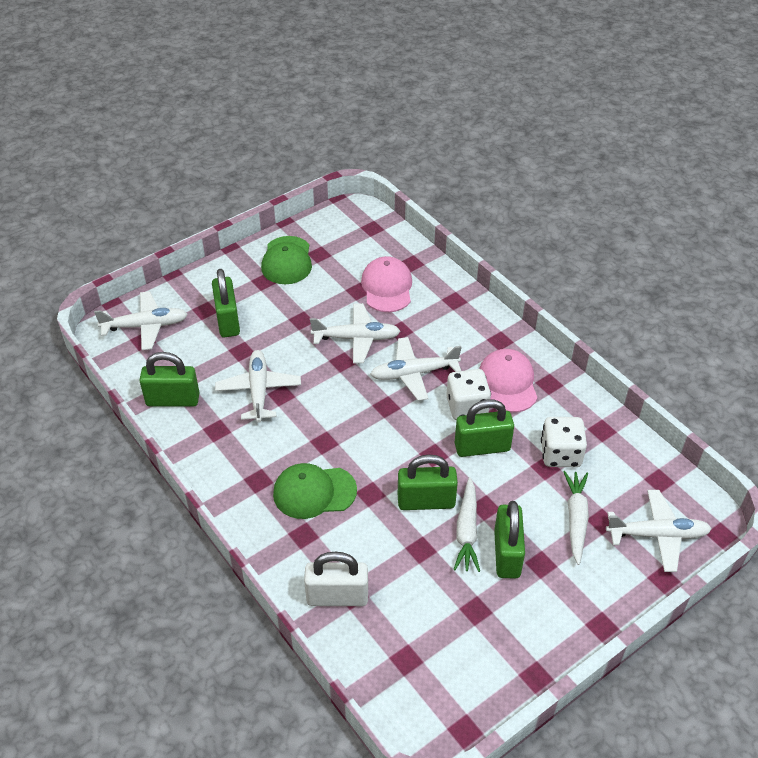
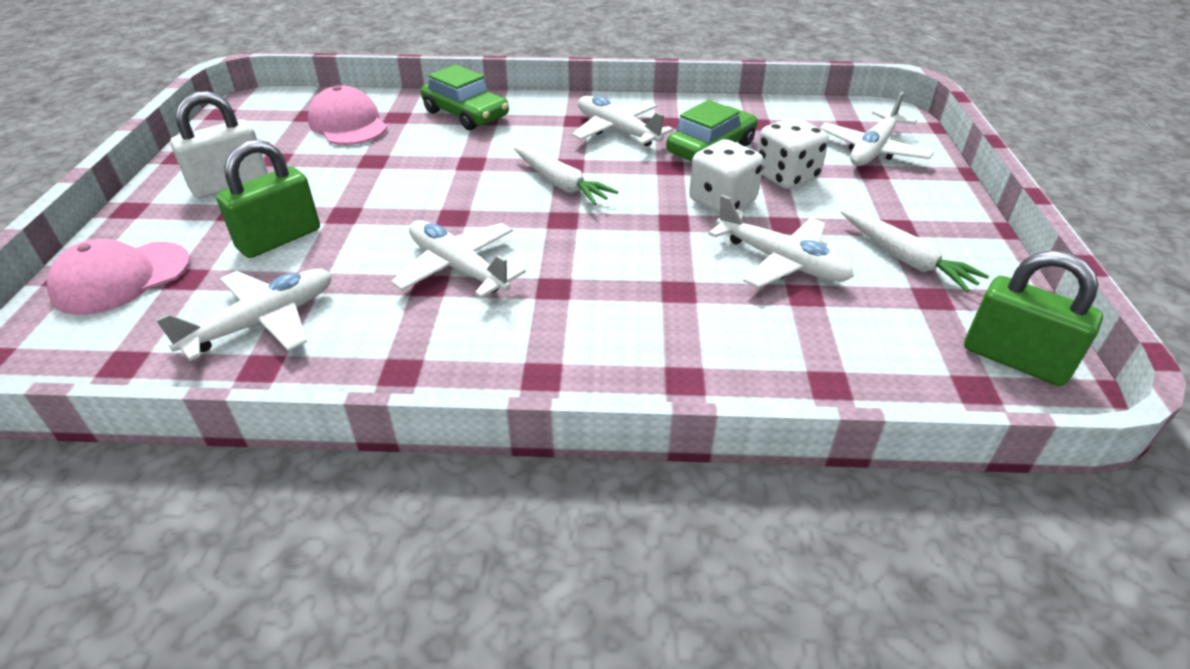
green cap: 2 -> 0
green car: 0 -> 2
green padlock: 5 -> 2

